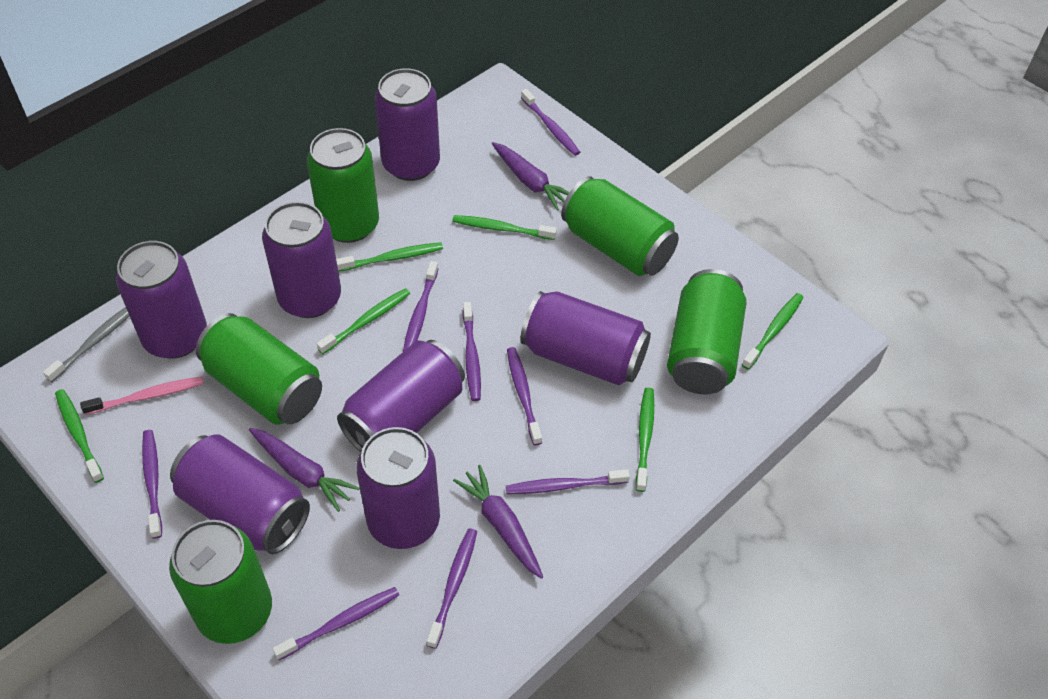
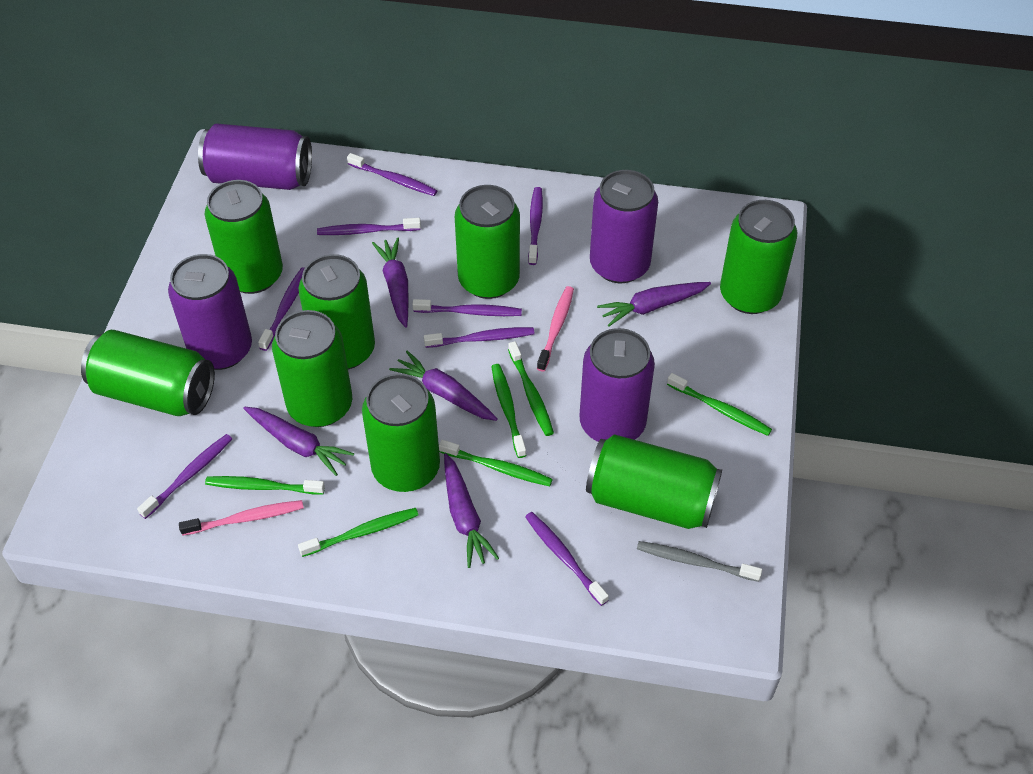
green can: 5 -> 8
pink toothbrush: 1 -> 2
purple can: 7 -> 4
purple carrot: 3 -> 5

